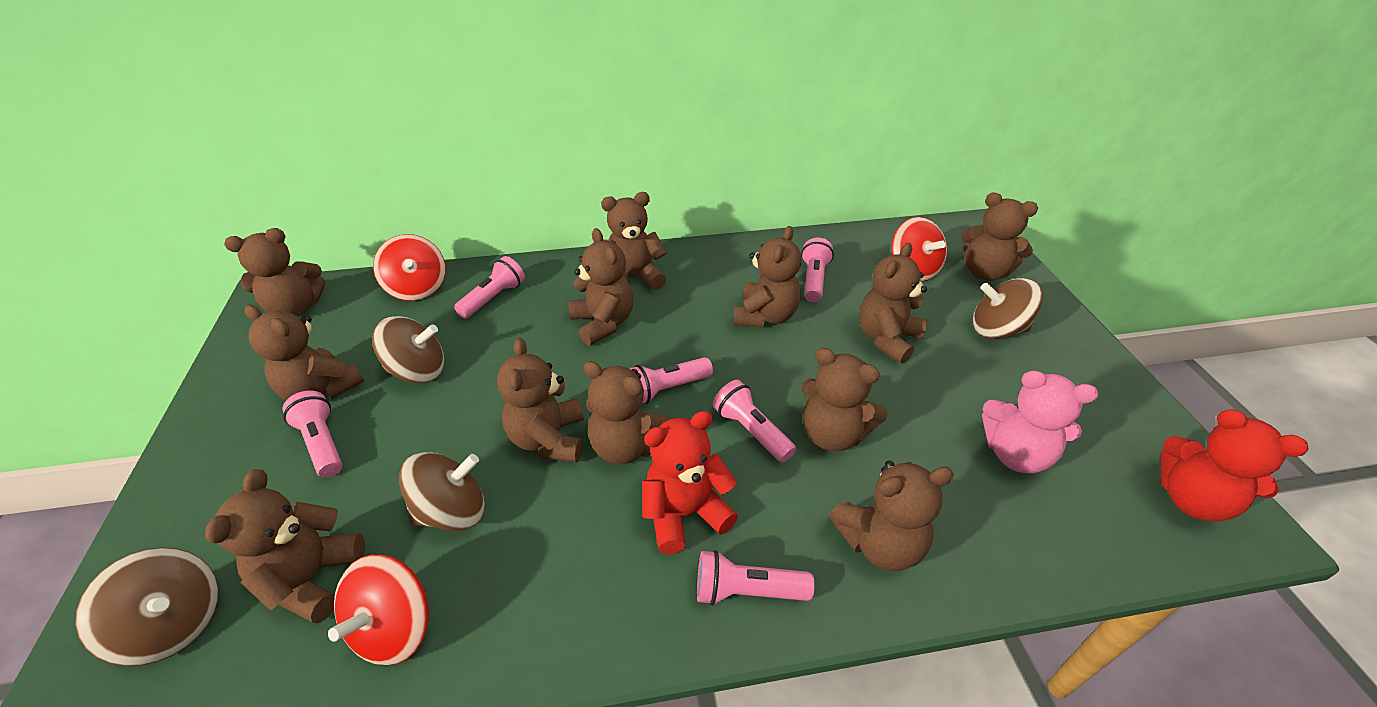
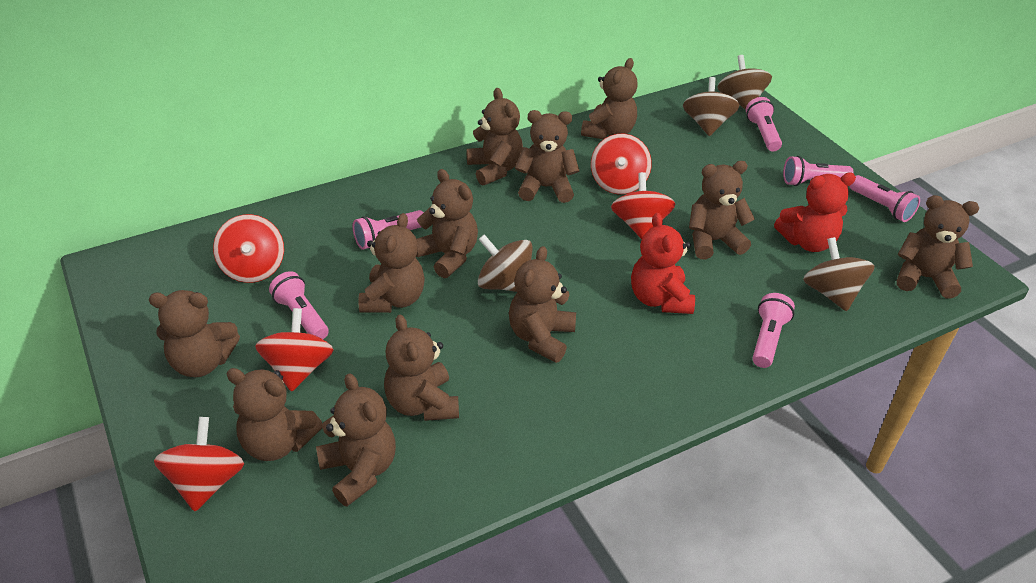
pink teddy bear: 1 -> 0
red spinning top: 3 -> 5

